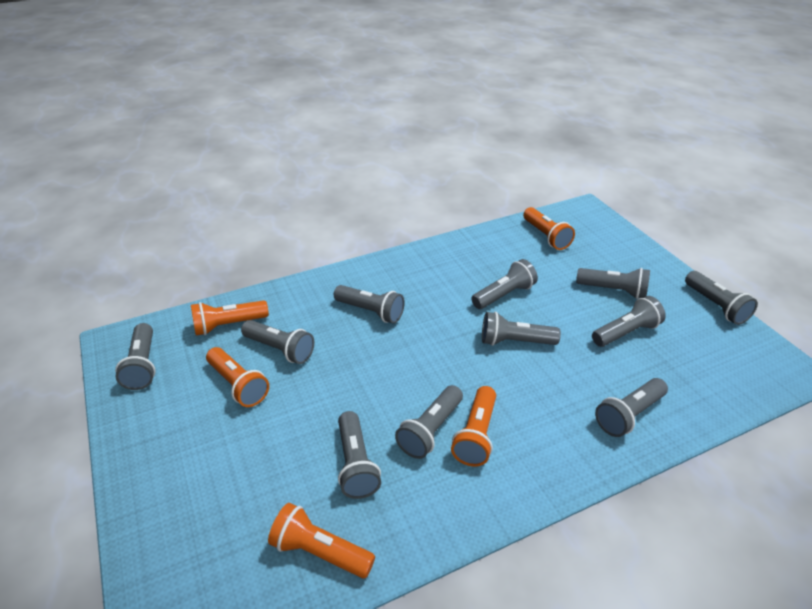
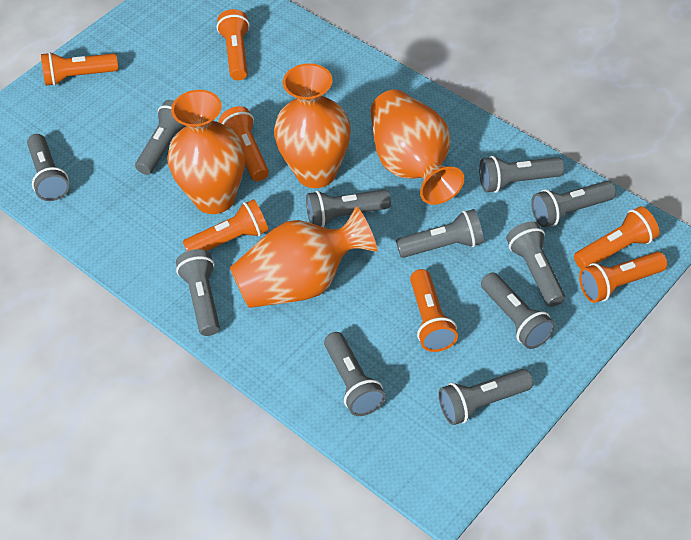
orange flashlight: 5 -> 7
orange vase: 0 -> 4

